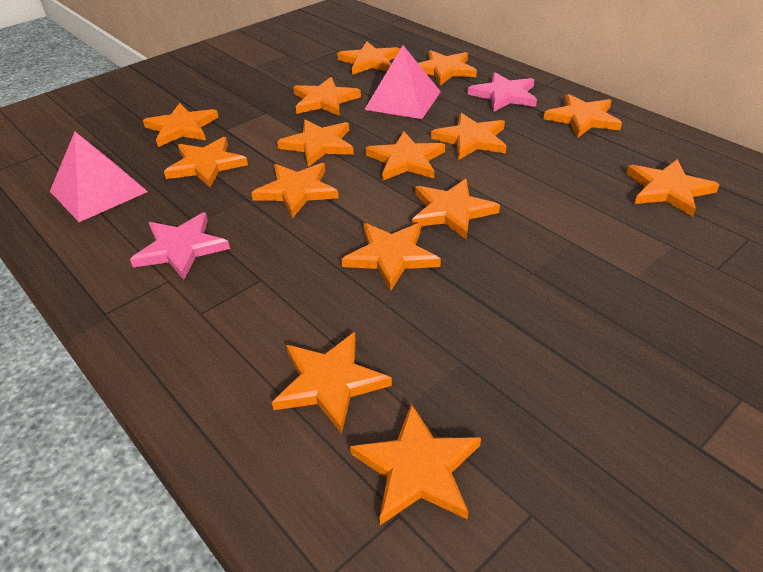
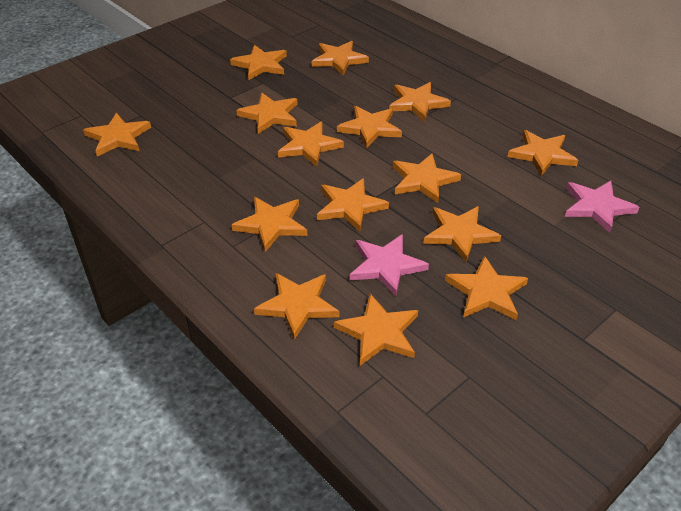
pink pyramid: 2 -> 0

